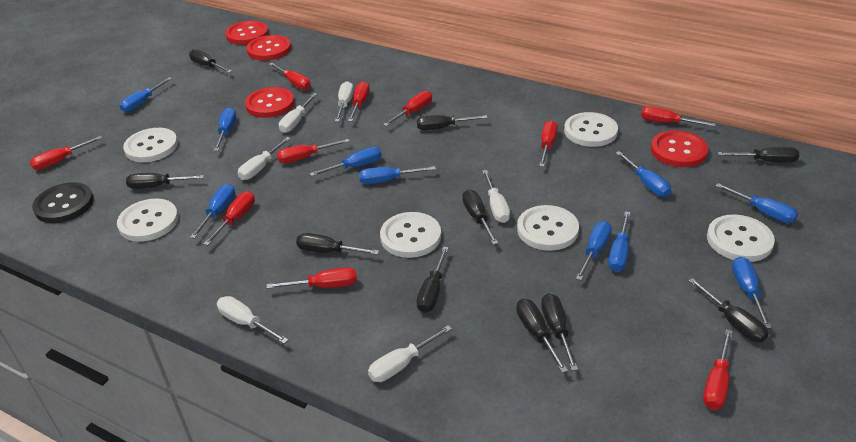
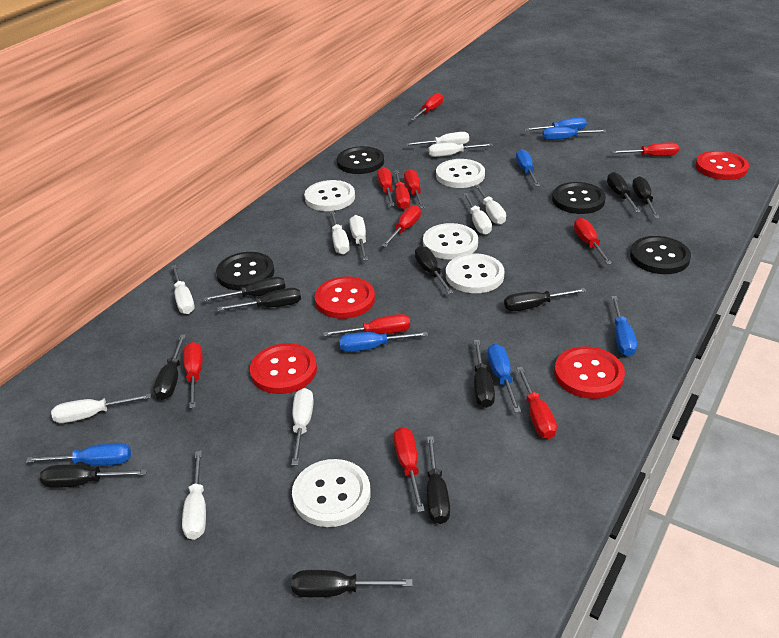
black button: 1 -> 4
black screwdriver: 10 -> 11
blue screwdriver: 10 -> 7
red screwdriver: 10 -> 11
white button: 6 -> 5
white screwdriver: 6 -> 10

